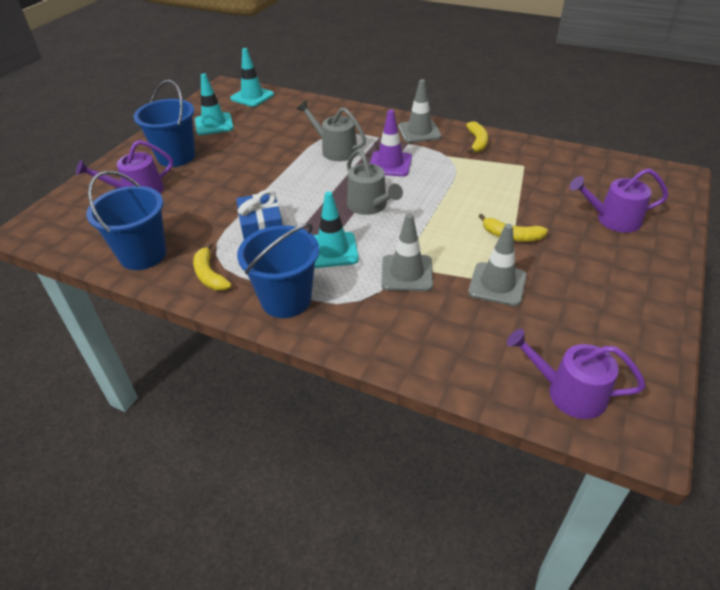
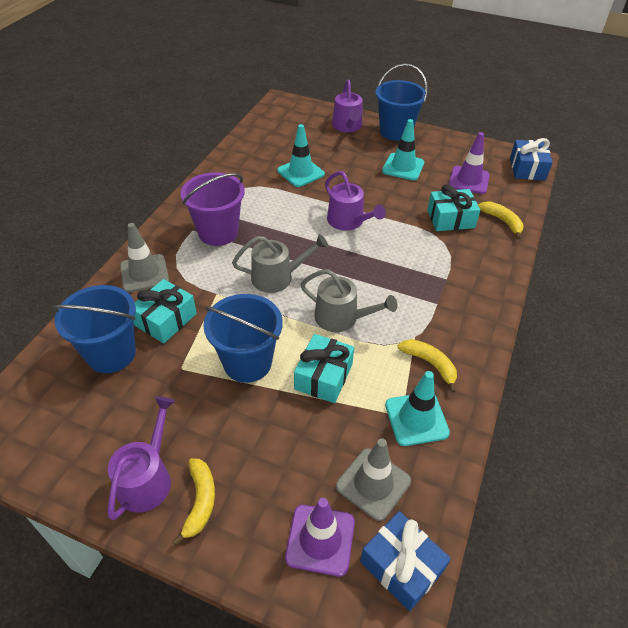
blue gift: 1 -> 2
grey traffic cone: 3 -> 2
purple bucket: 0 -> 1
purple traffic cone: 1 -> 2
turquoise gift: 0 -> 3

